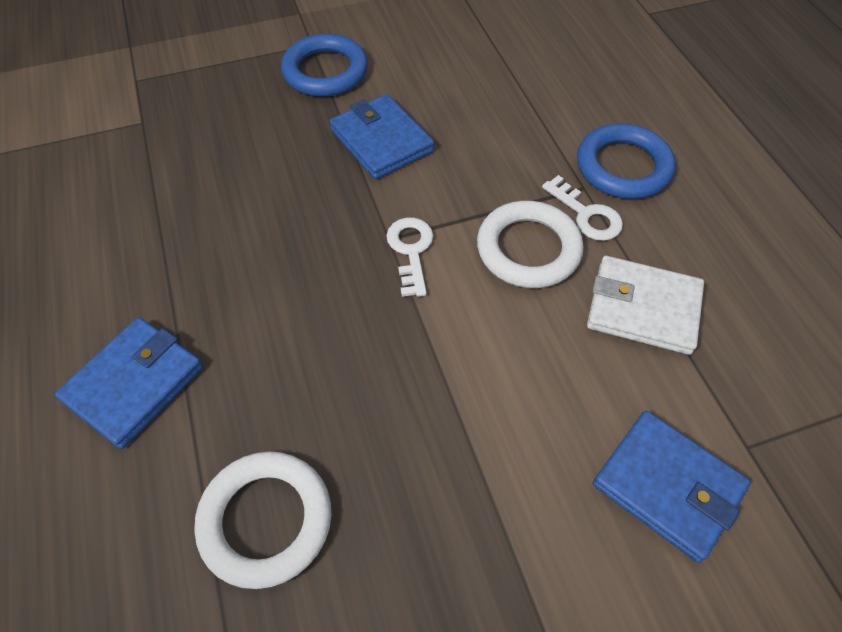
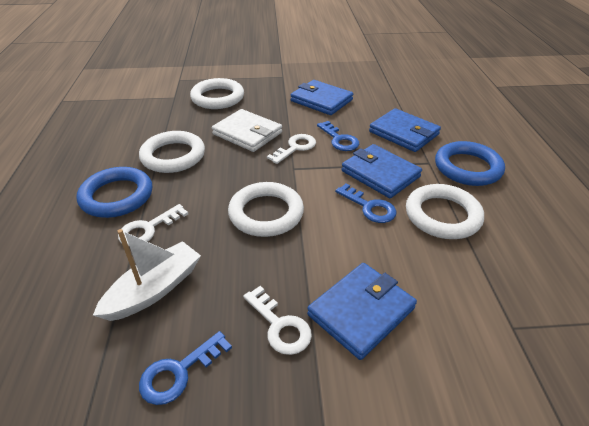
blue key: 0 -> 3
blue wallet: 3 -> 4
white boat: 0 -> 1
white key: 2 -> 3
white ring: 2 -> 4

